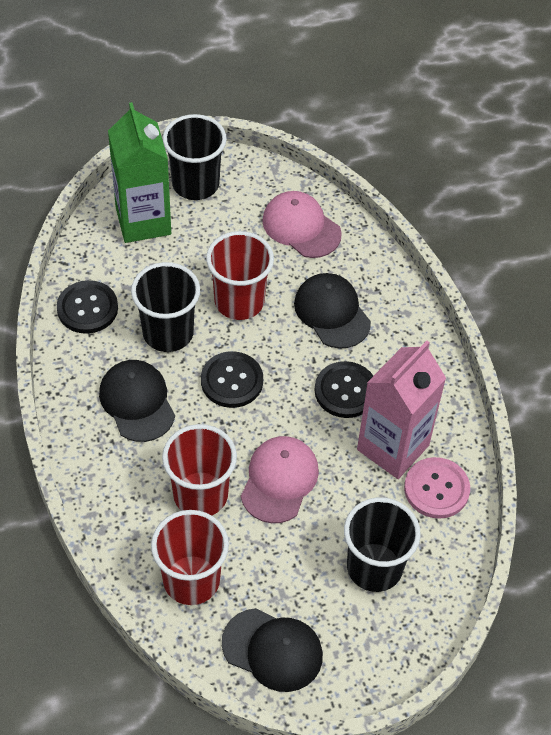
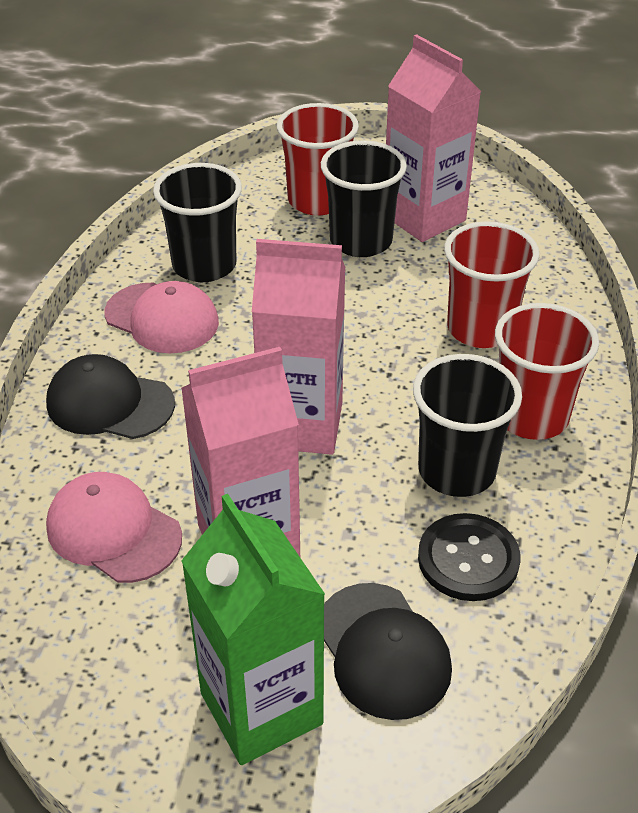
black button: 3 -> 1
black cap: 3 -> 2
pink button: 1 -> 0
pink carton: 1 -> 3

